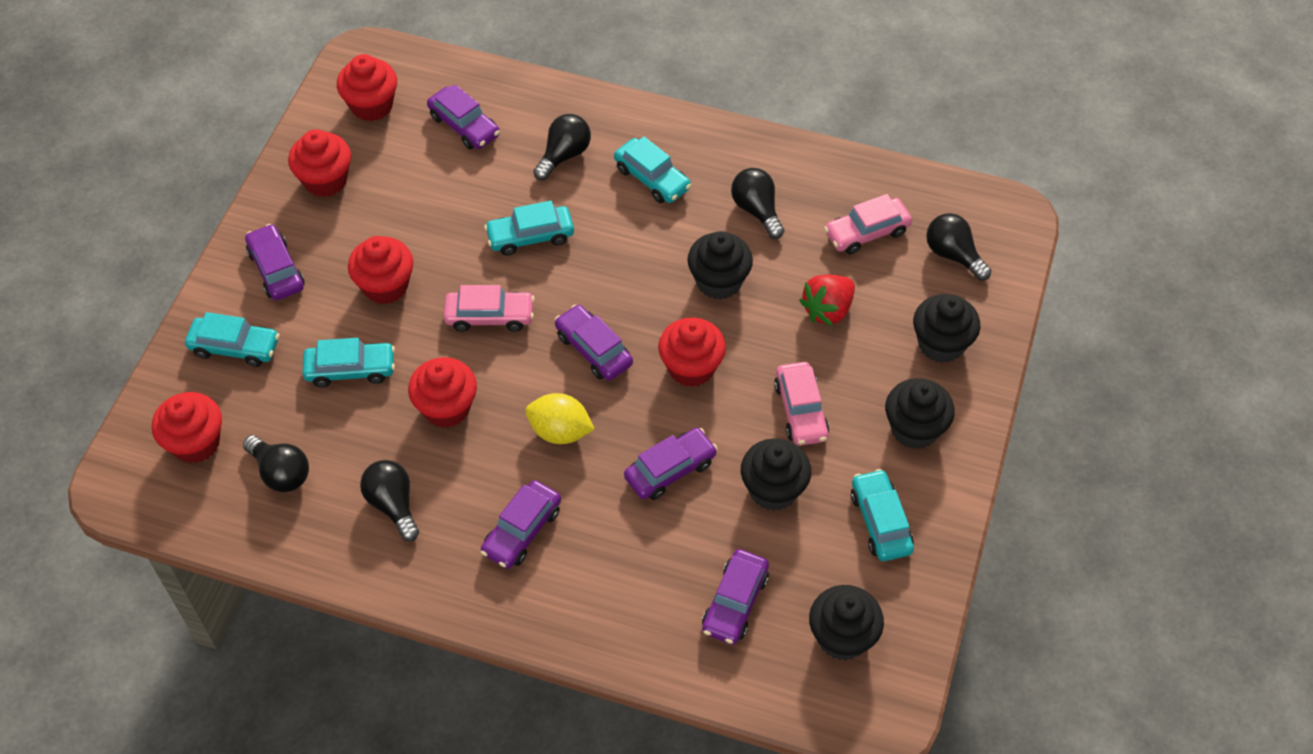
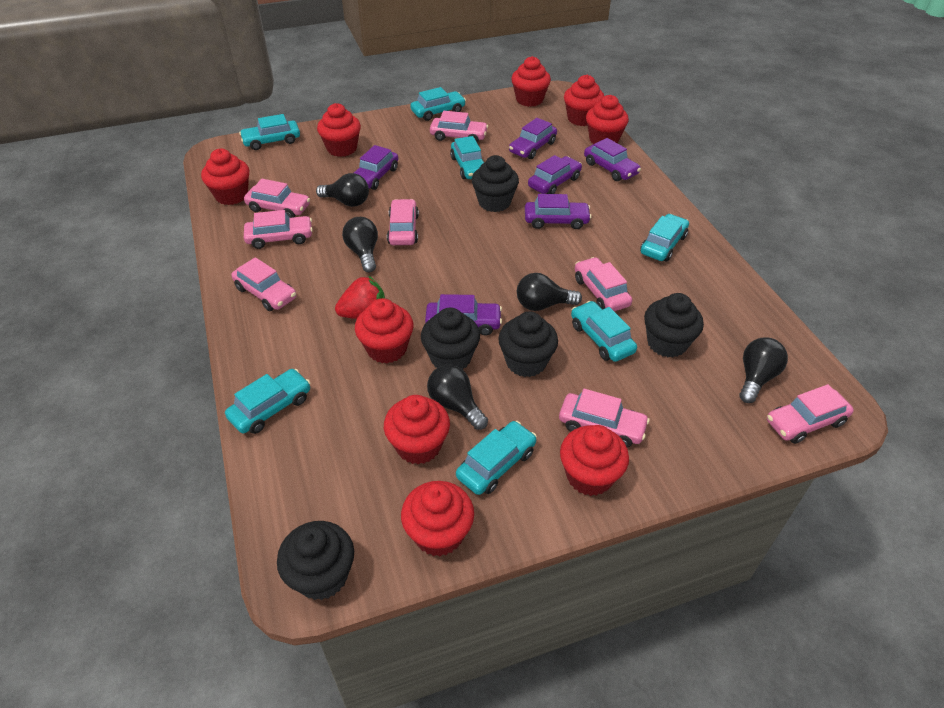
pink car: 3 -> 8
red cupcake: 6 -> 9
turquoise car: 5 -> 7
yellow lemon: 1 -> 0

